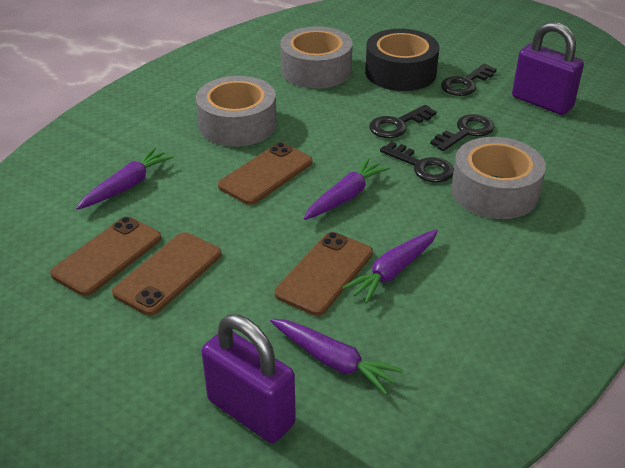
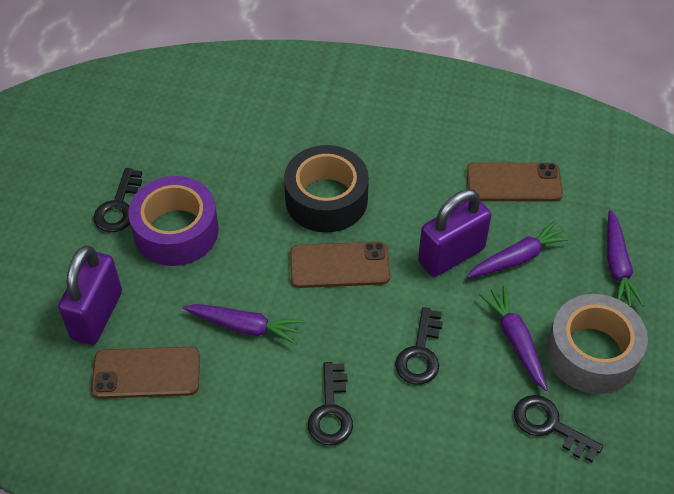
brown phone: 4 -> 3
grey tape: 3 -> 1
purple tape: 0 -> 1

